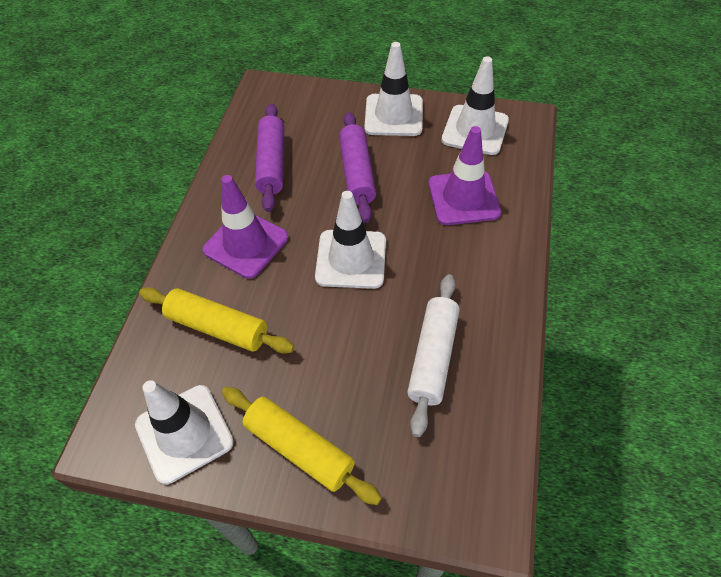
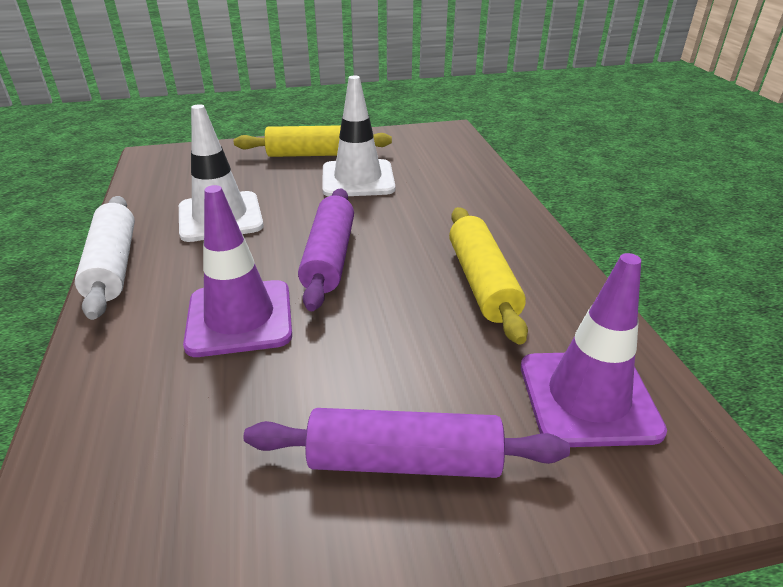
white traffic cone: 4 -> 2

